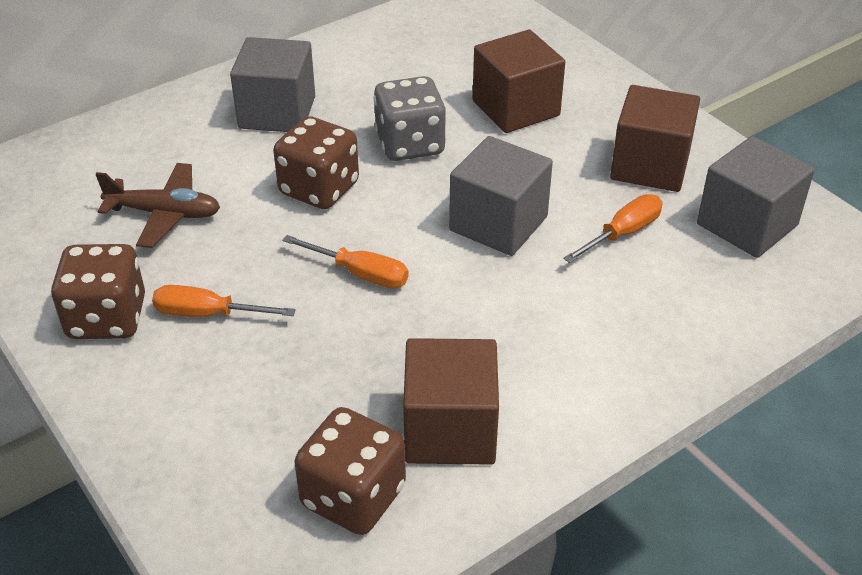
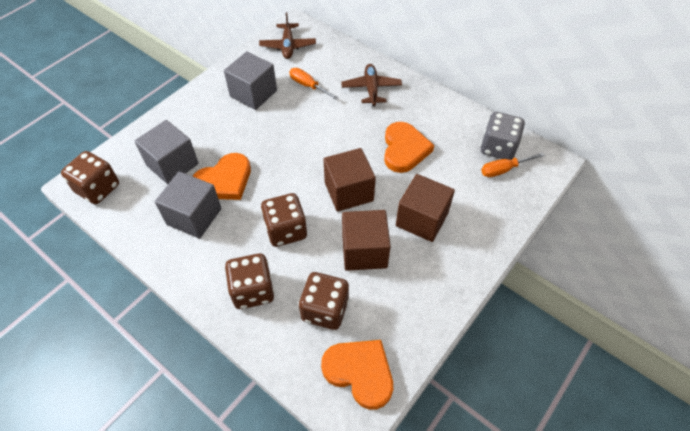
brown dice: 3 -> 4
brown plane: 1 -> 2
orange heart: 0 -> 3
orange screwdriver: 3 -> 2

